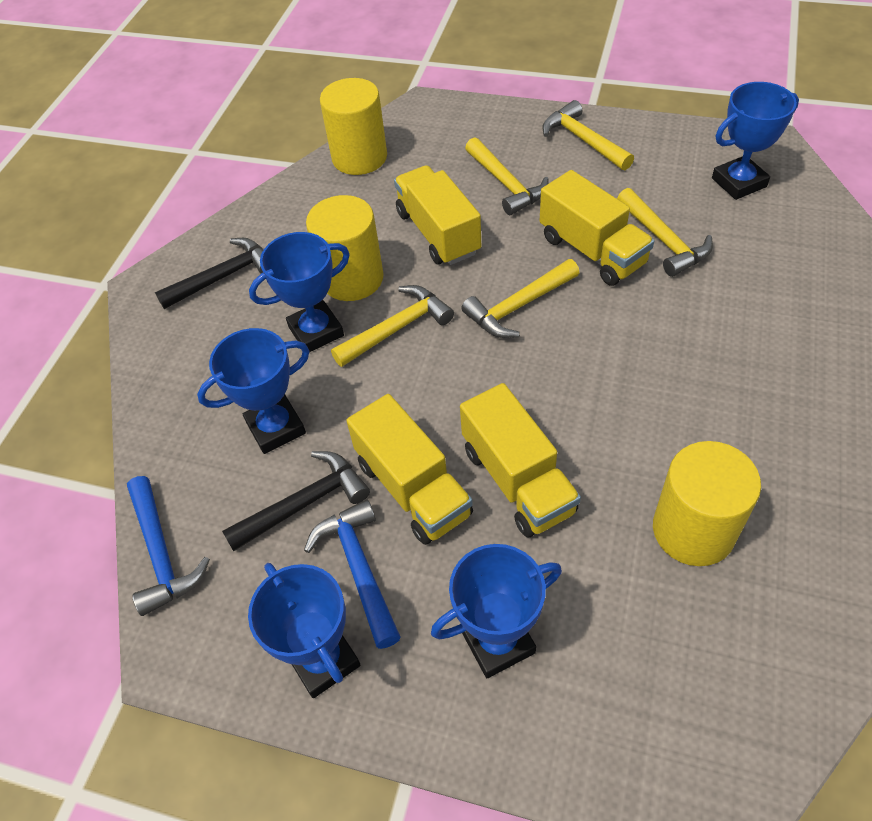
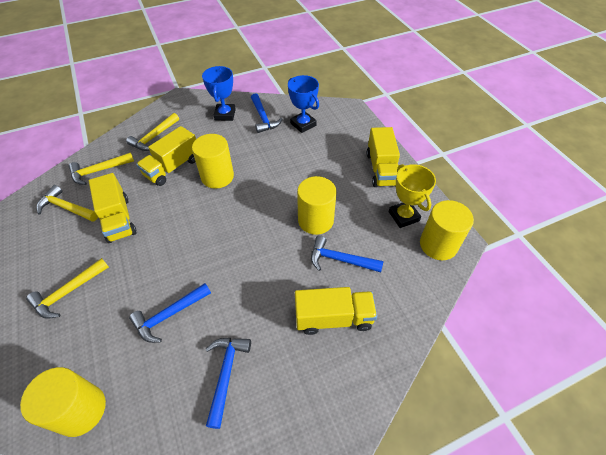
black hammer: 2 -> 0
blue hammer: 2 -> 4
blue trophy: 5 -> 2
yellow cylinder: 3 -> 4
yellow hammer: 5 -> 4
yellow trophy: 0 -> 1

